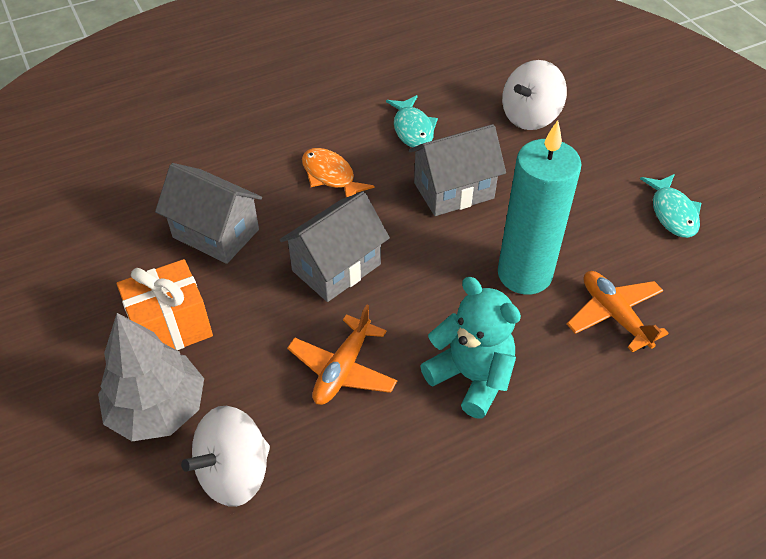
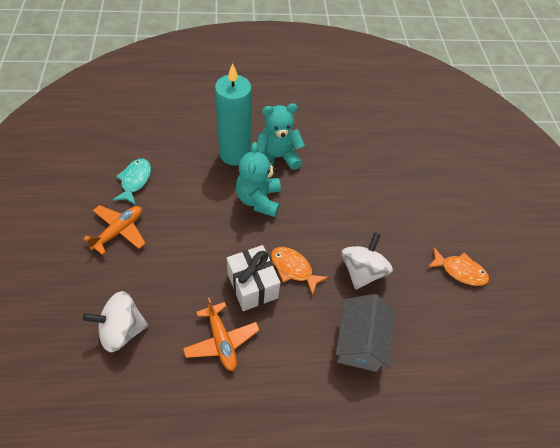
grey house: 3 -> 1
grey tree: 1 -> 0
orange fish: 1 -> 2
orange gift: 1 -> 0
turquoise fish: 2 -> 1
turquoise teddy bear: 1 -> 2
white gift: 0 -> 1

